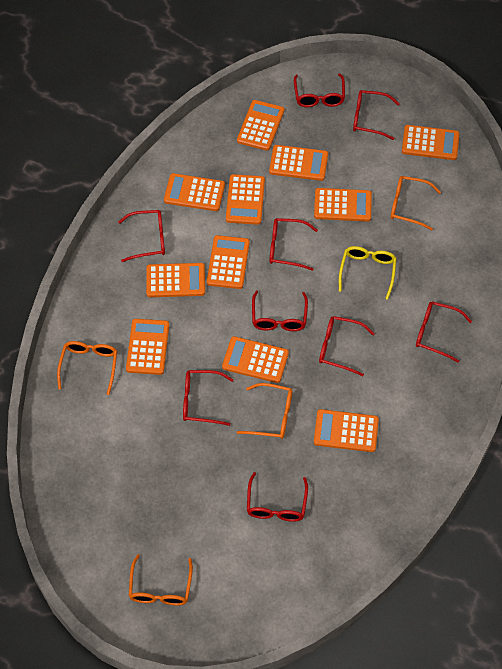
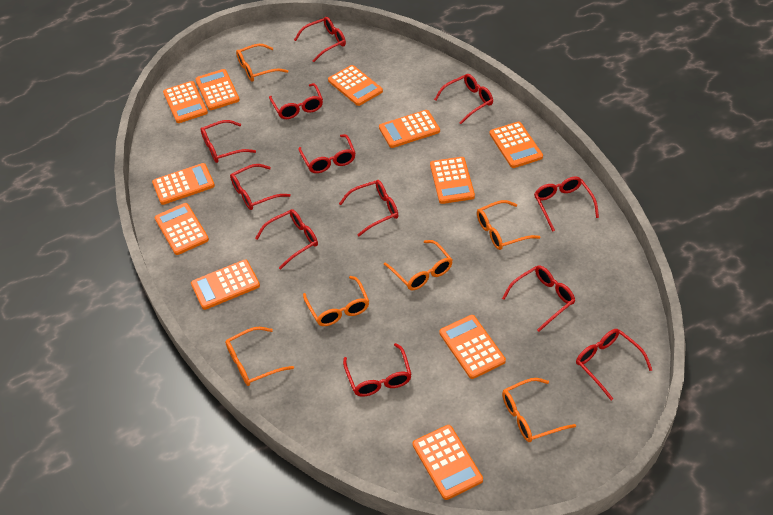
orange glasses: 4 -> 6
red glasses: 9 -> 12
yellow glasses: 1 -> 0

